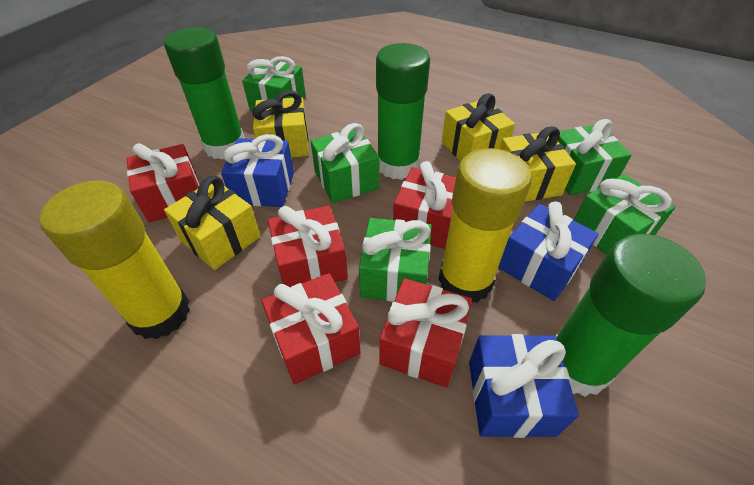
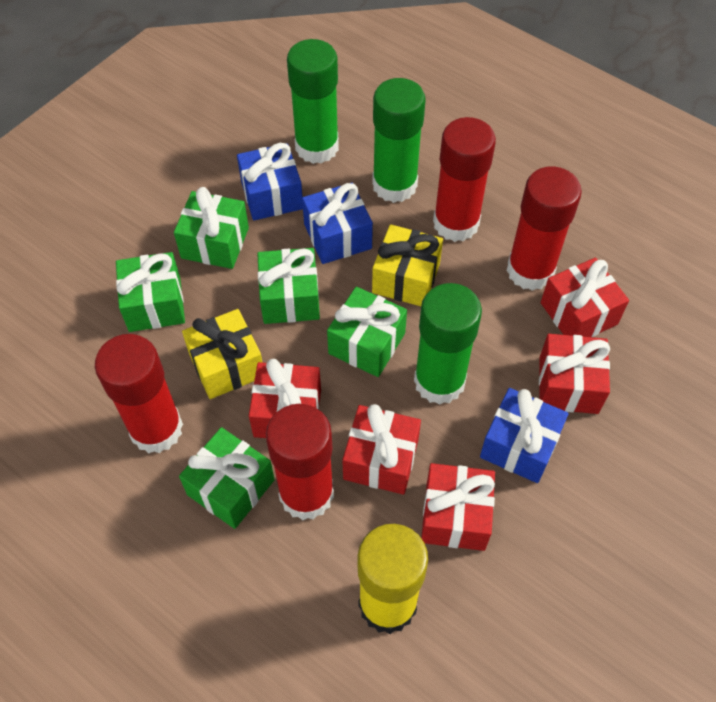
red glue stick: 0 -> 4
yellow gift: 4 -> 2
yellow glue stick: 2 -> 1

